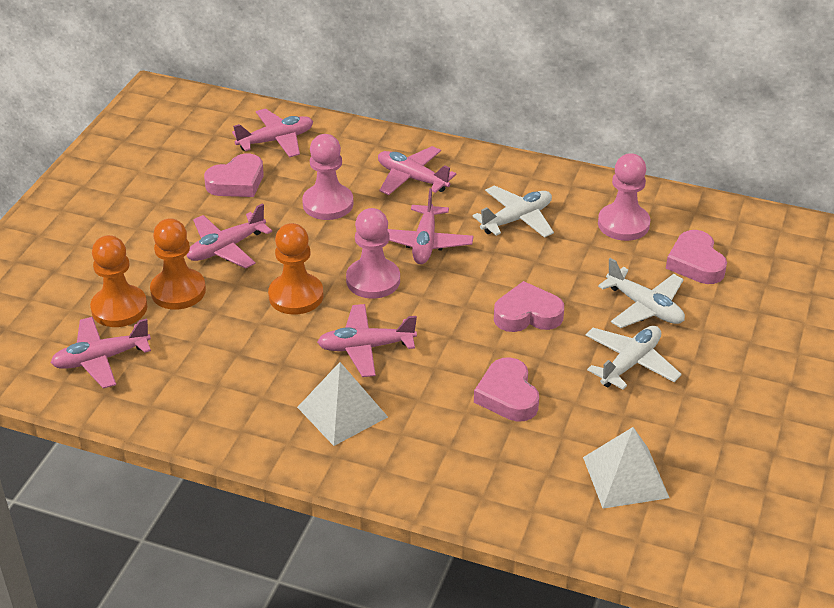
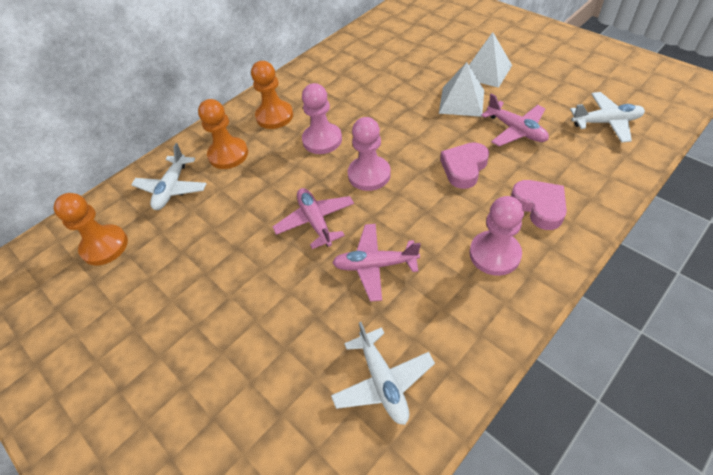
pink heart: 4 -> 2
pink plane: 6 -> 3

